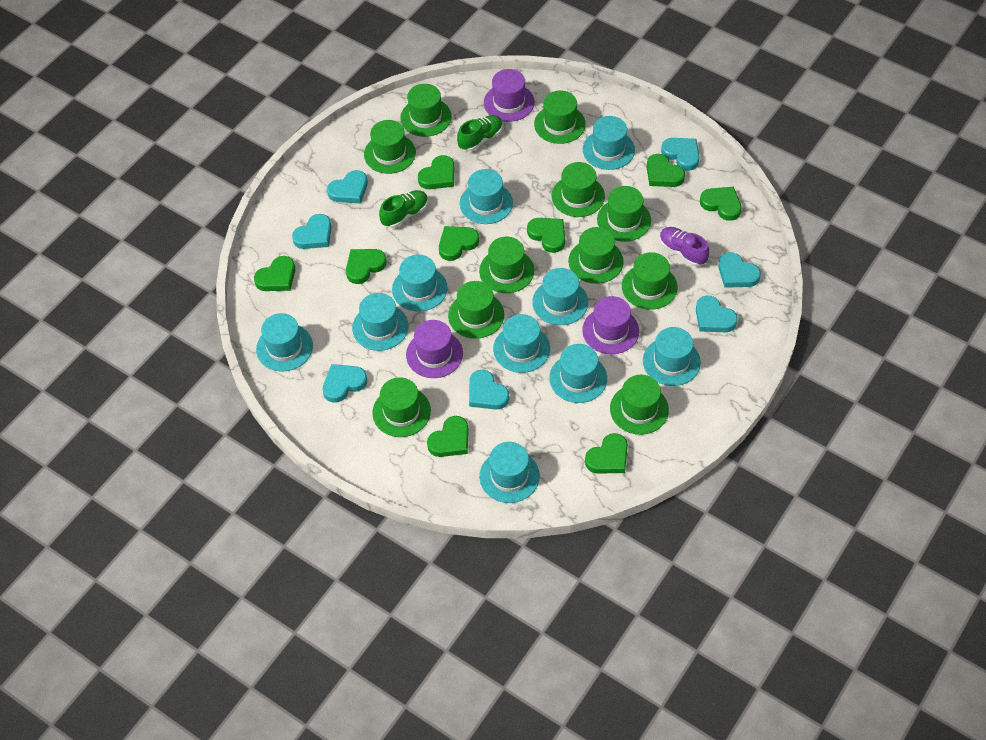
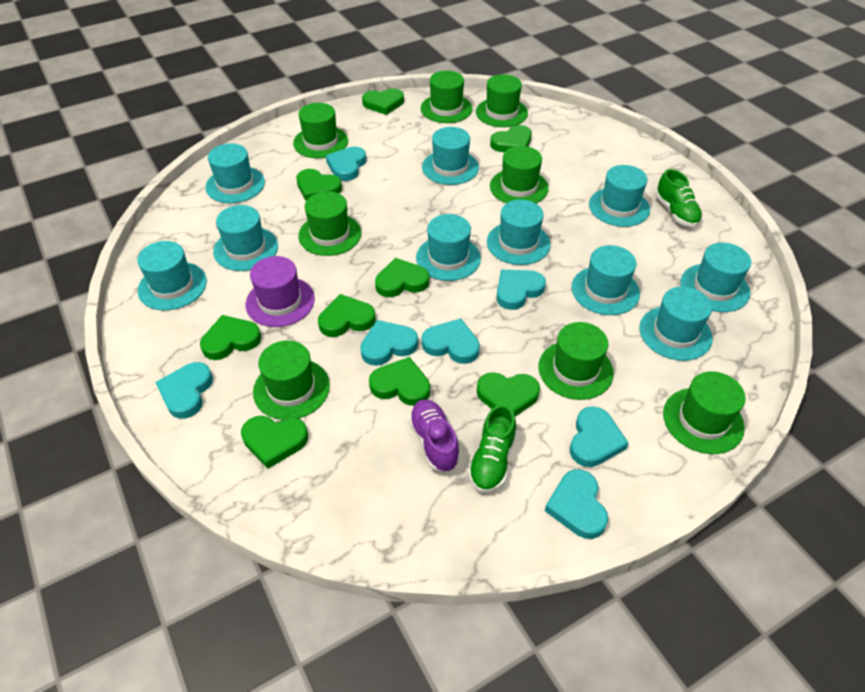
green hat: 11 -> 8
purple hat: 3 -> 1

